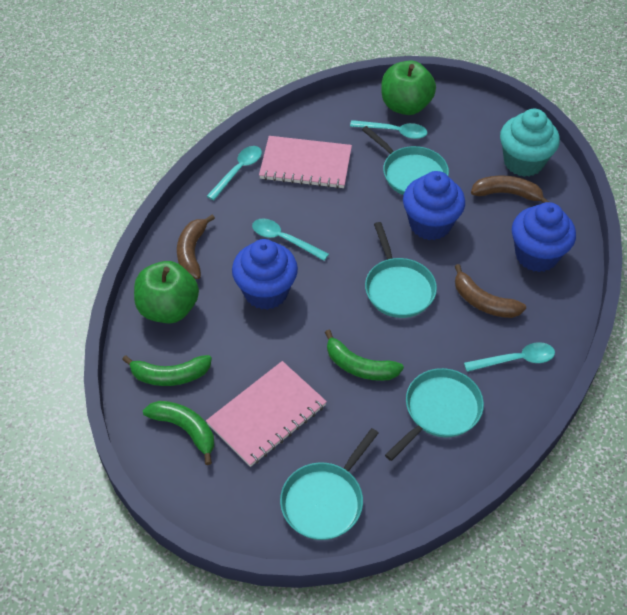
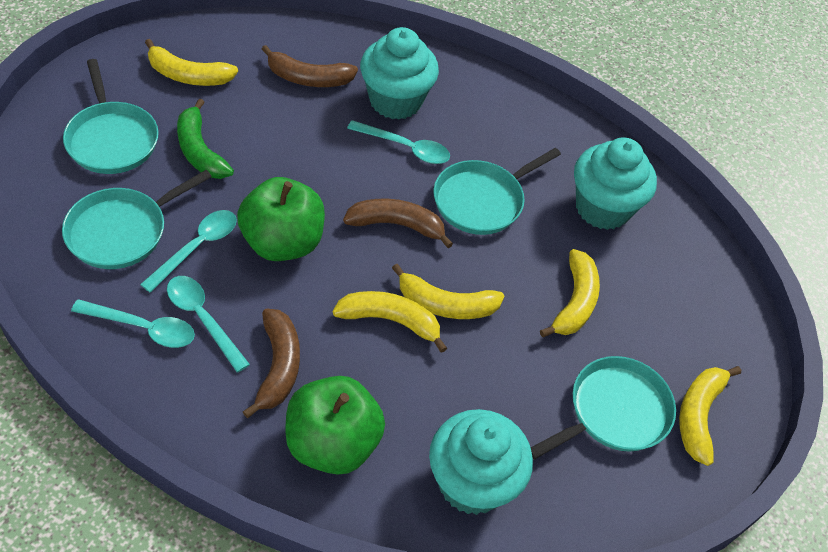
blue cupcake: 3 -> 0
green banana: 3 -> 1
pink notebook: 2 -> 0
turquoise cupcake: 1 -> 3
yellow banana: 0 -> 5

